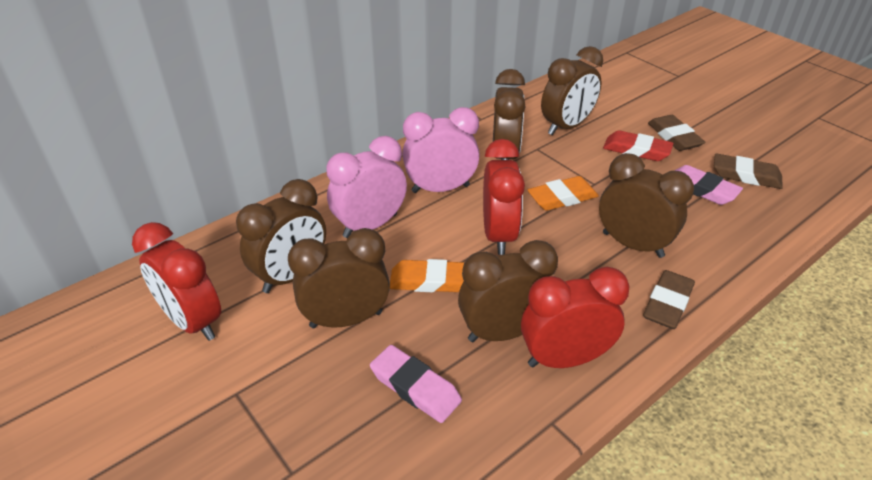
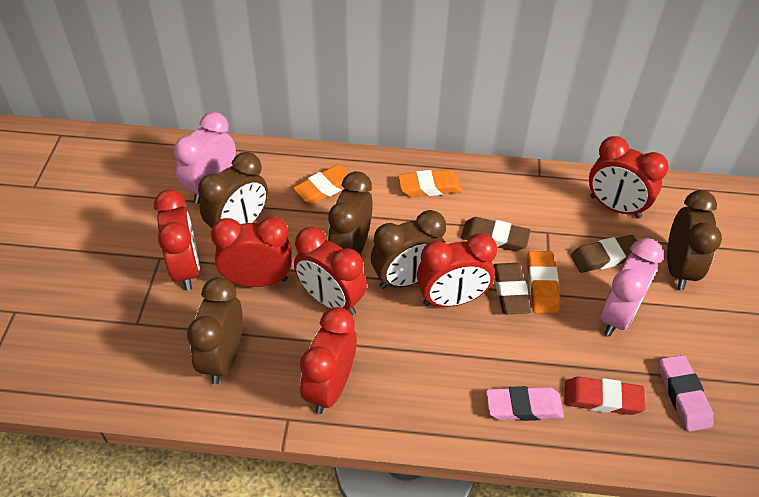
brown clock: 6 -> 5
orange eraser: 2 -> 3
red clock: 3 -> 6

